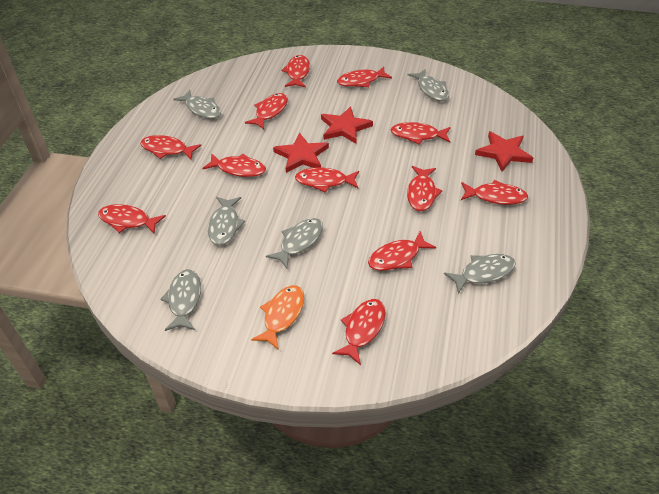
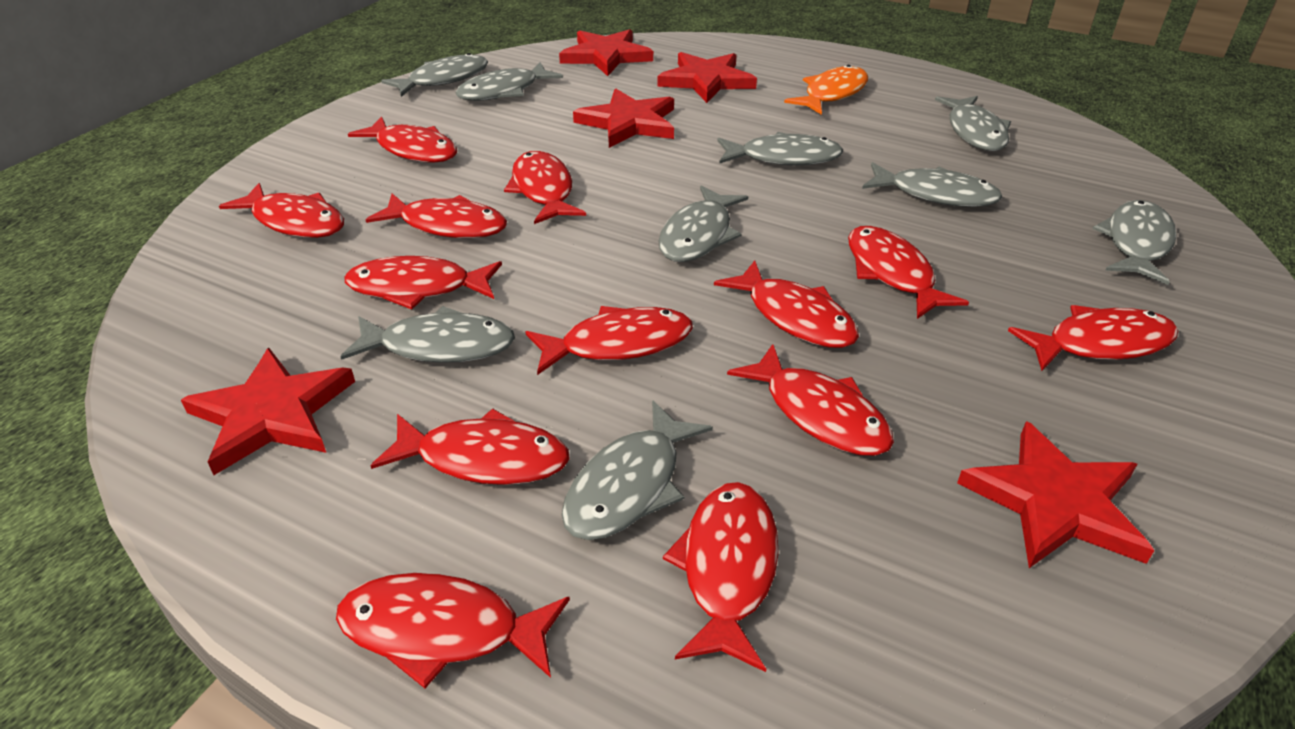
grey fish: 6 -> 9
red fish: 12 -> 13
red star: 3 -> 5

